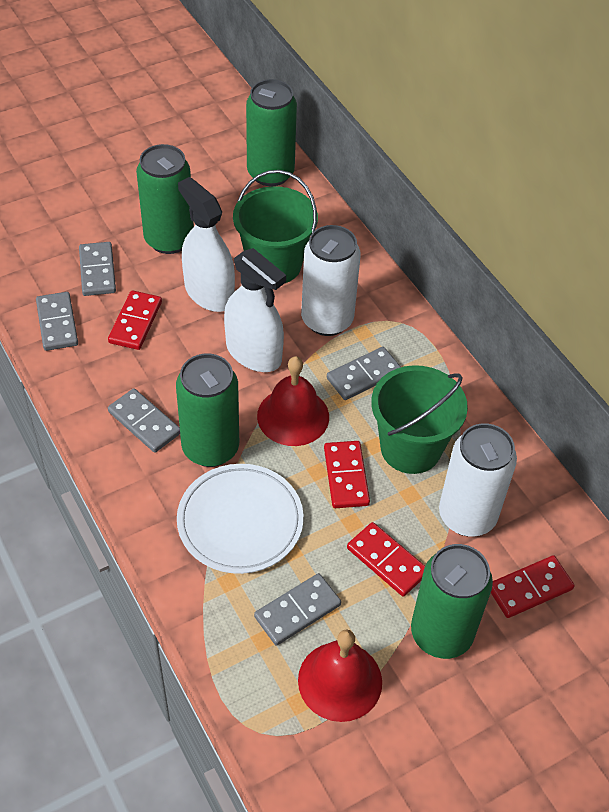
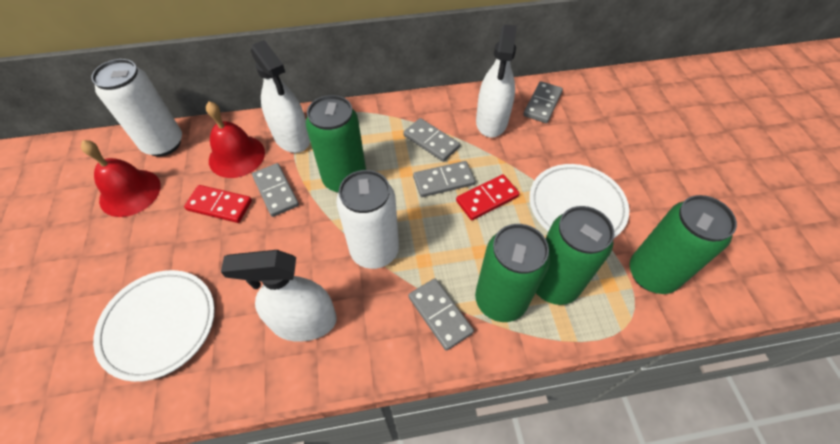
green bucket: 2 -> 0
red domino: 4 -> 2
white plate: 1 -> 2
white spray bottle: 2 -> 3

